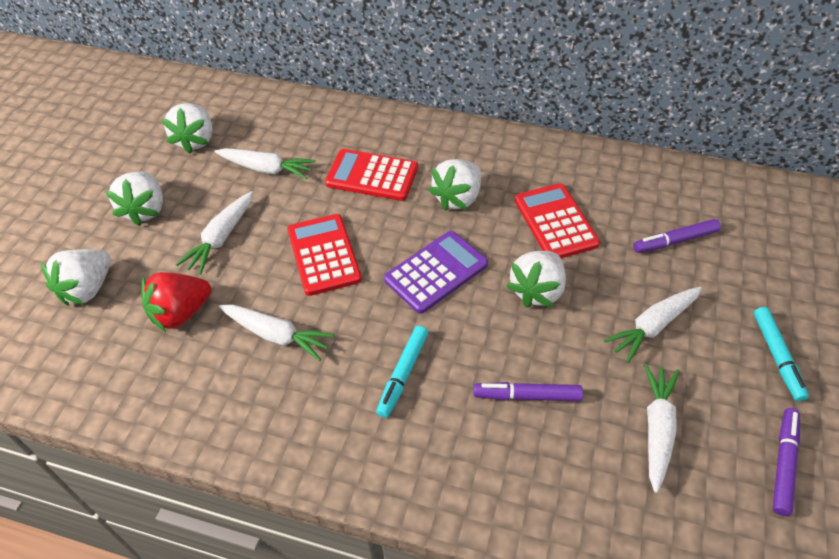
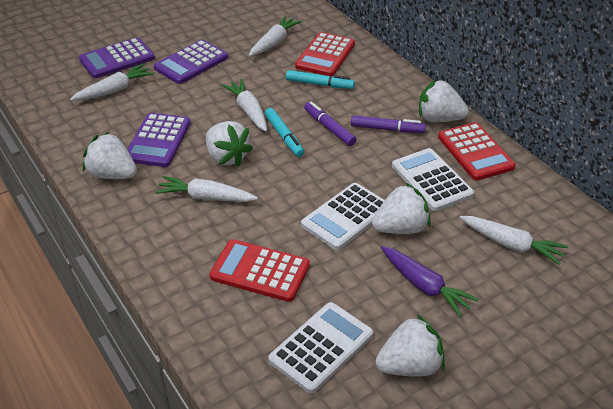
purple calculator: 1 -> 3
purple carrot: 0 -> 1
purple marker: 3 -> 2
red strawberry: 1 -> 0
white calculator: 0 -> 3

